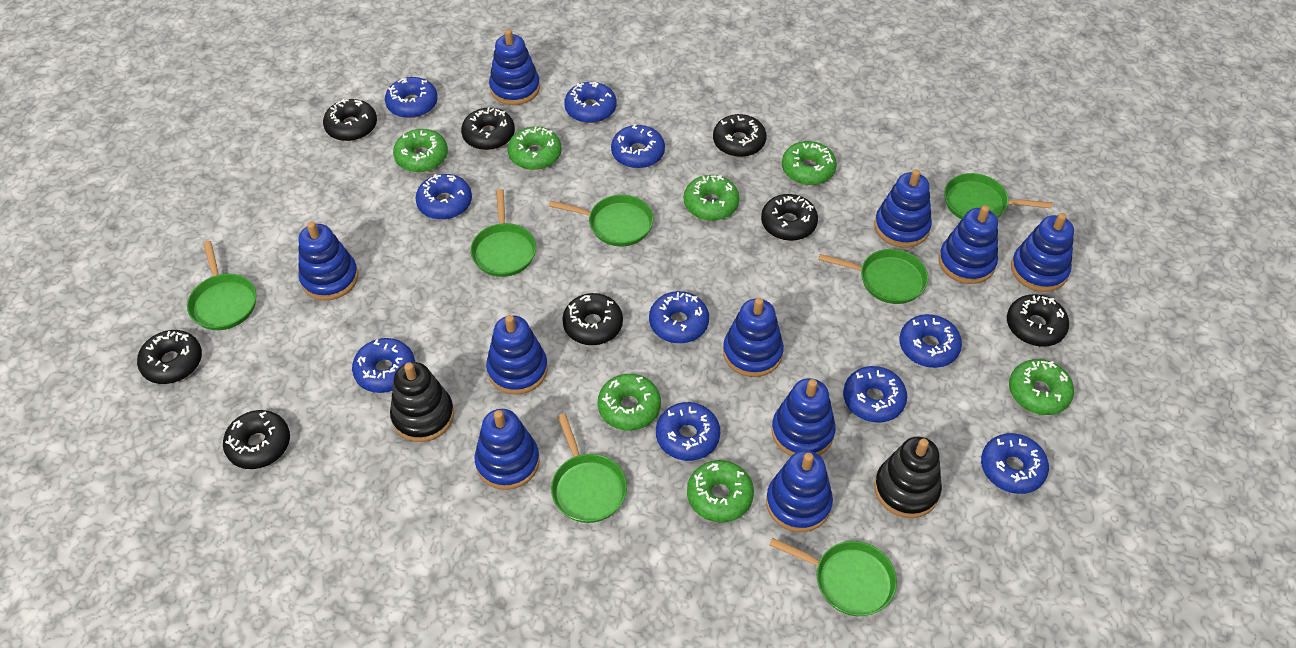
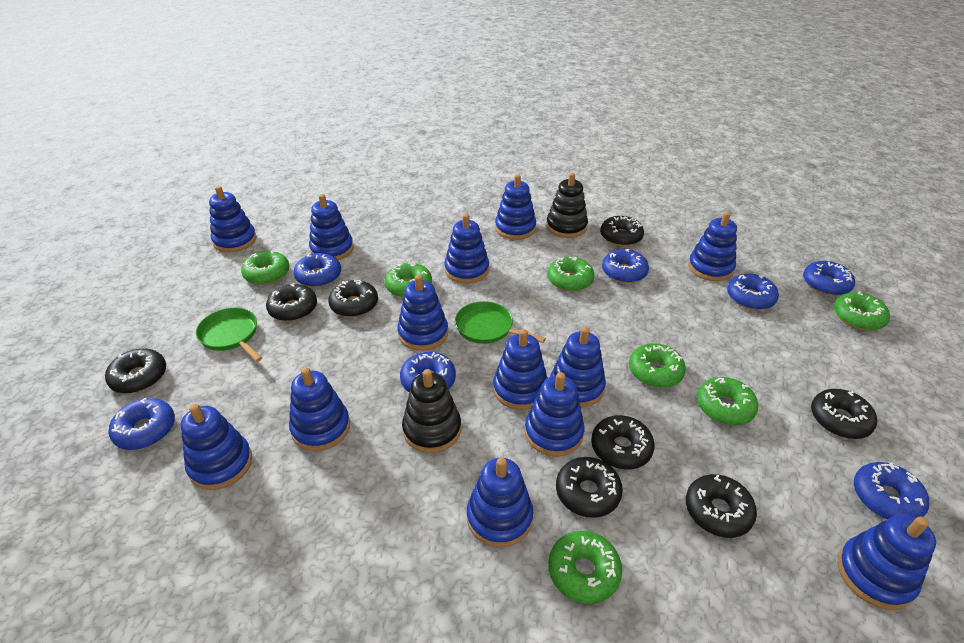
blue donut: 10 -> 7
blue stacking toy: 10 -> 13
green pan: 7 -> 2

